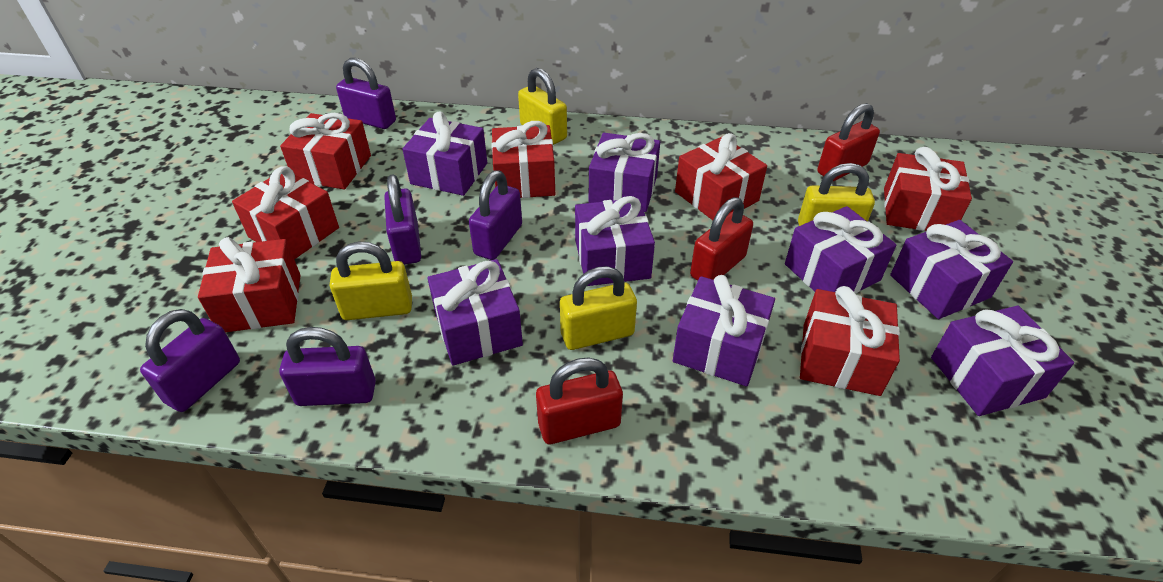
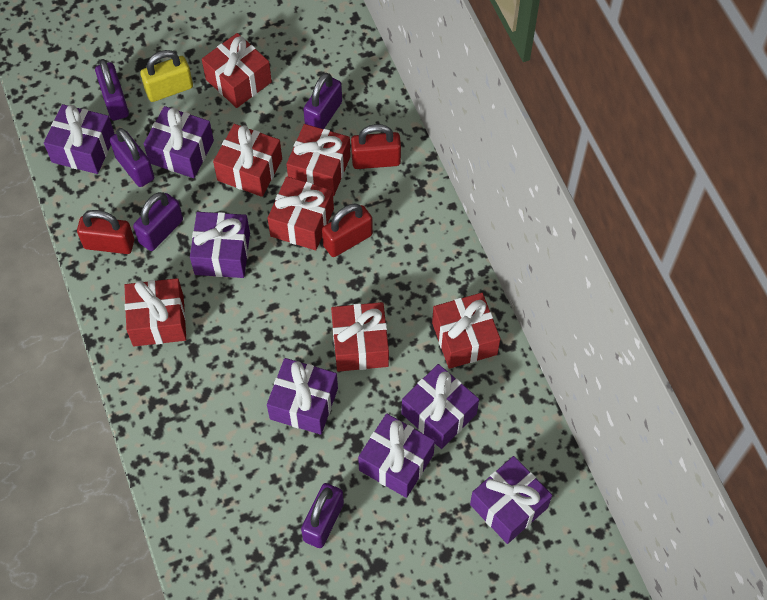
purple gift: 8 -> 7
yellow padlock: 4 -> 1

